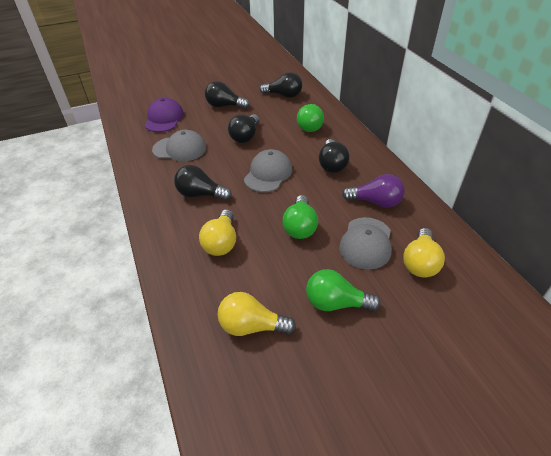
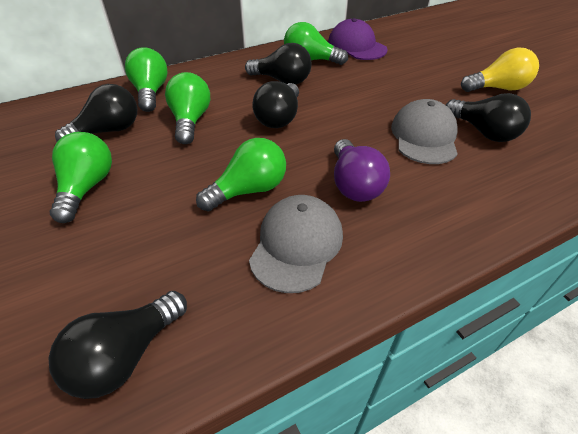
green light bulb: 3 -> 5
grey cap: 3 -> 2
yellow light bulb: 3 -> 1

